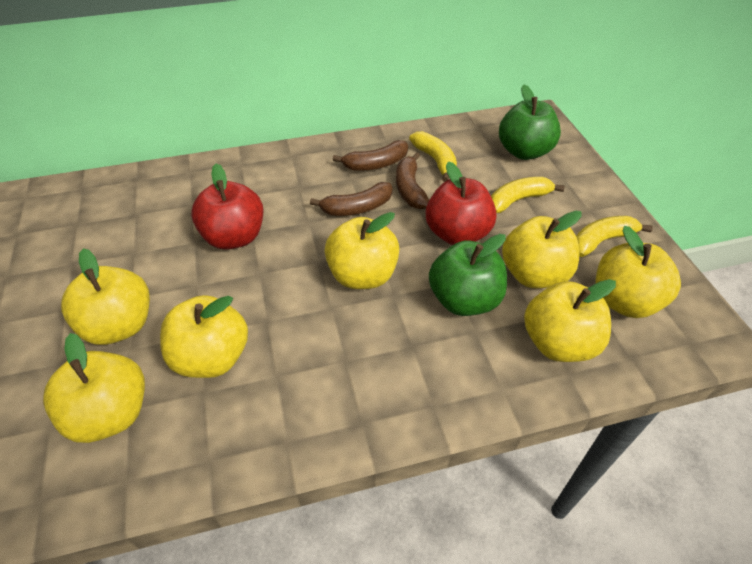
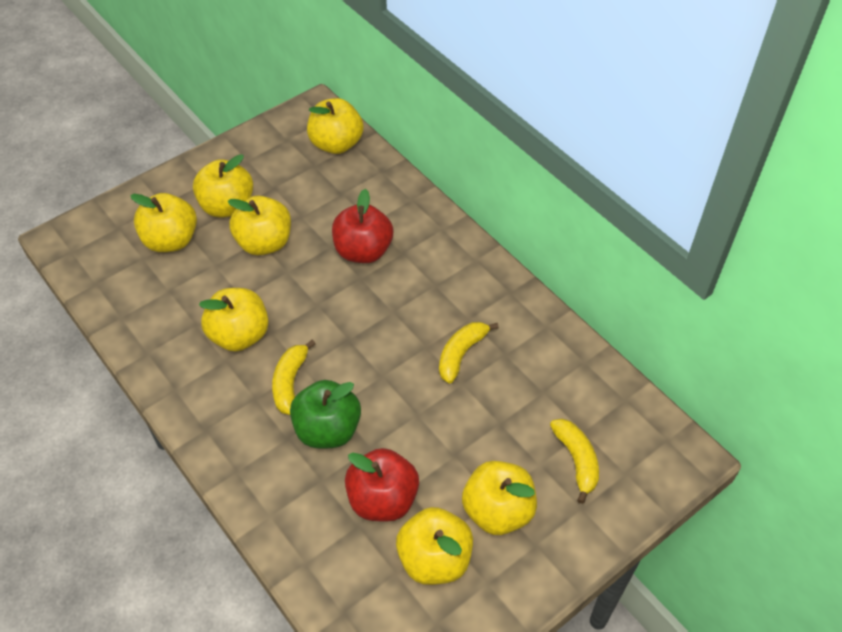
brown banana: 3 -> 0
green apple: 2 -> 1

